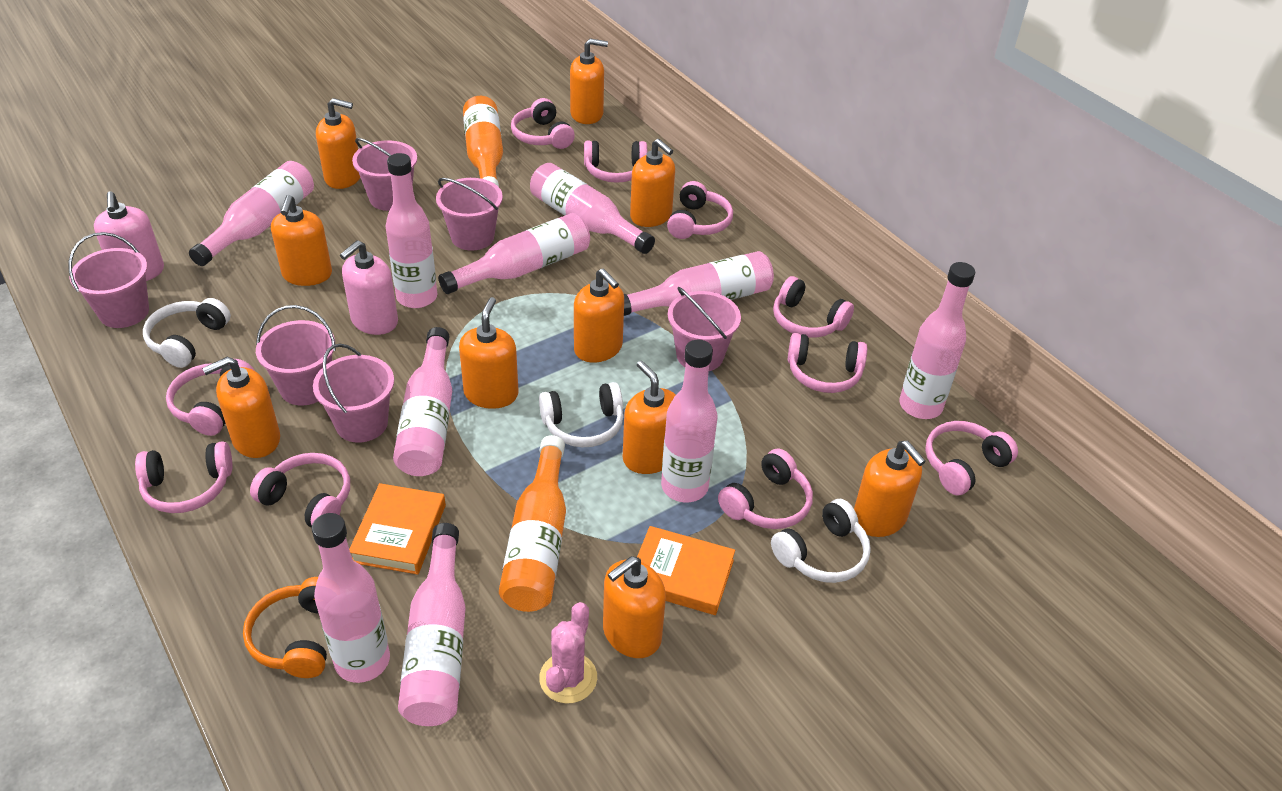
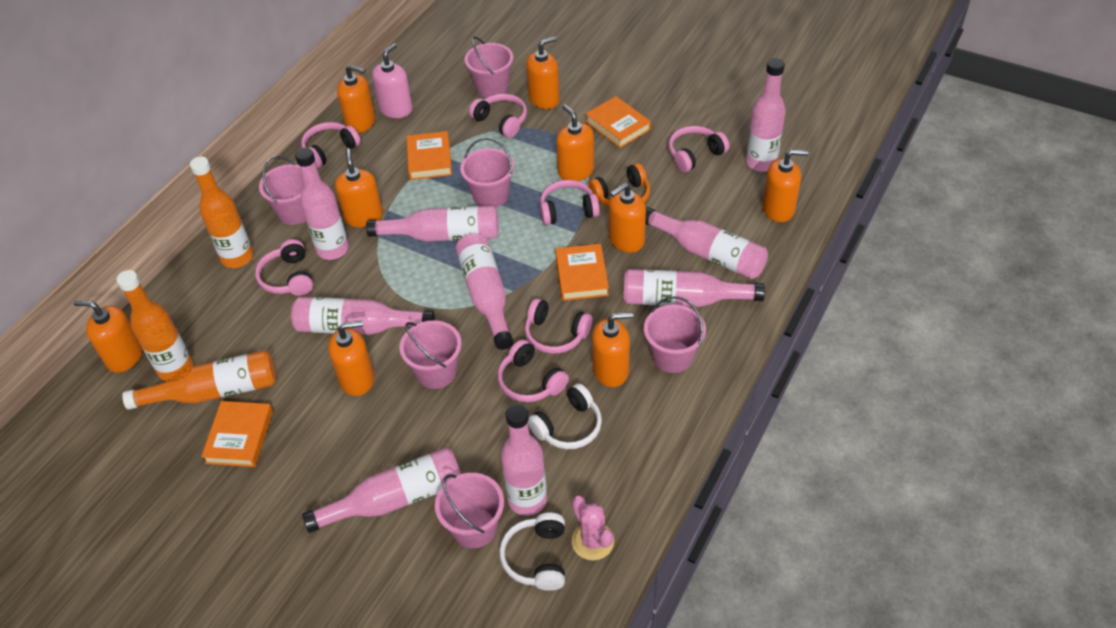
orange book: 2 -> 4
orange bottle: 2 -> 3
orange soap dispenser: 10 -> 9
pink bottle: 10 -> 9
pink headphones: 10 -> 7
pink soap dispenser: 2 -> 1
white headphones: 3 -> 2

